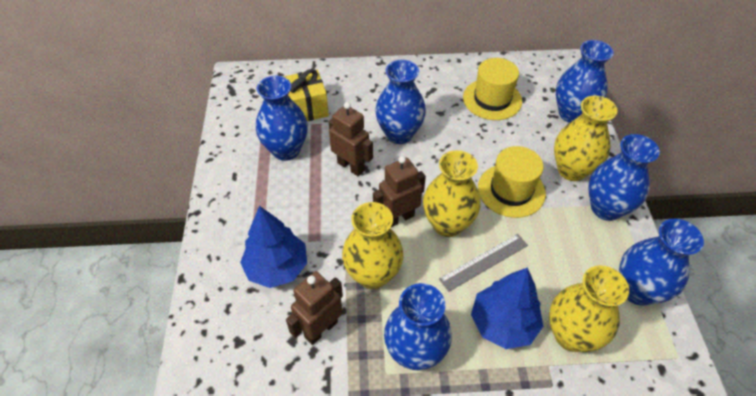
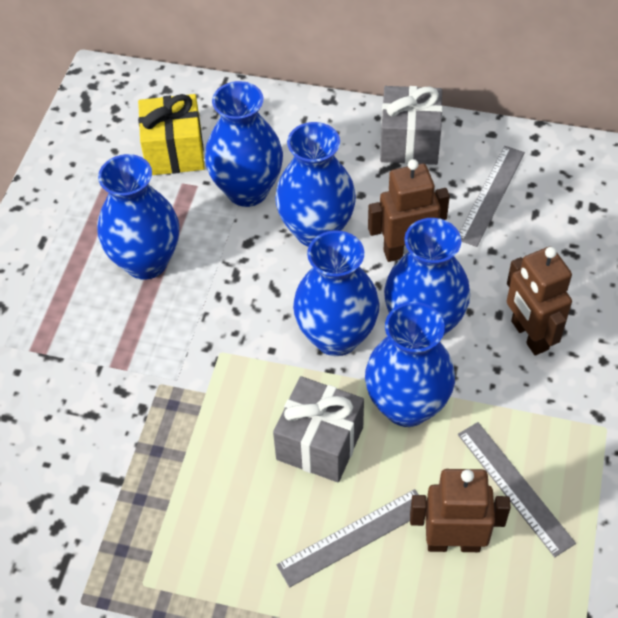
blue tree: 2 -> 0
grey gift: 0 -> 2
grey ruler: 1 -> 3
yellow hat: 2 -> 0
yellow vase: 4 -> 0

